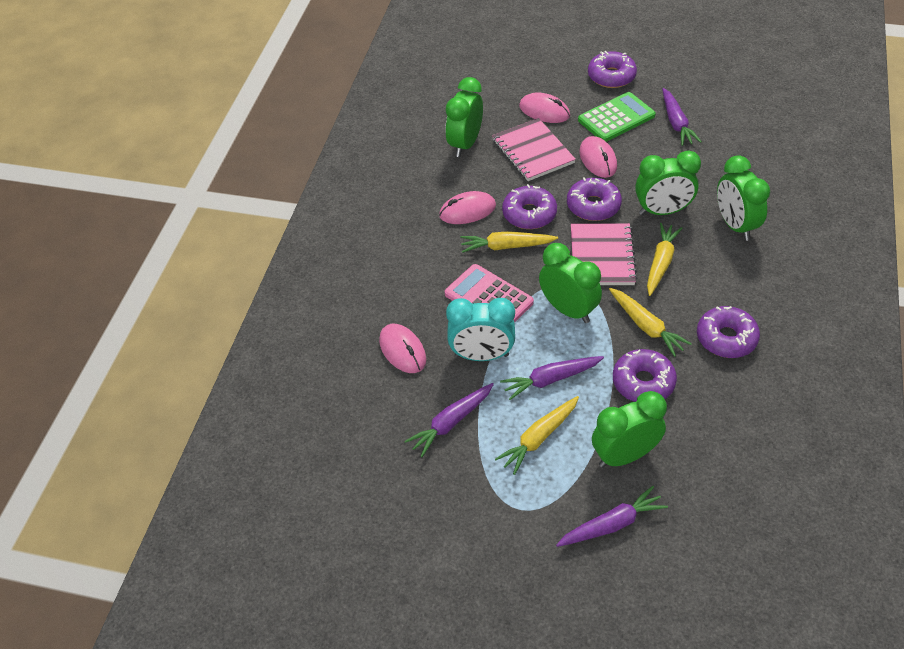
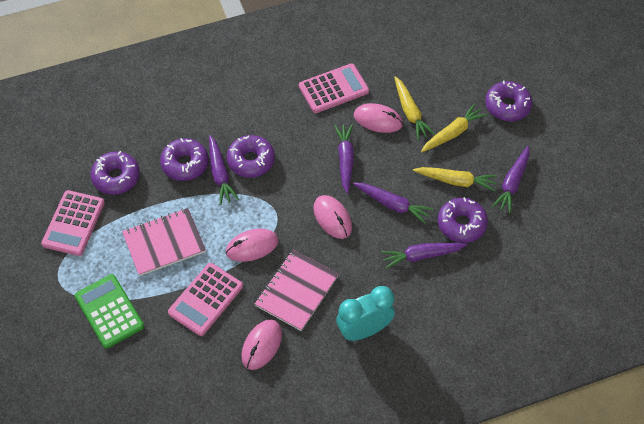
green clock: 5 -> 0
pink calculator: 1 -> 3
purple carrot: 4 -> 5
yellow carrot: 4 -> 3

